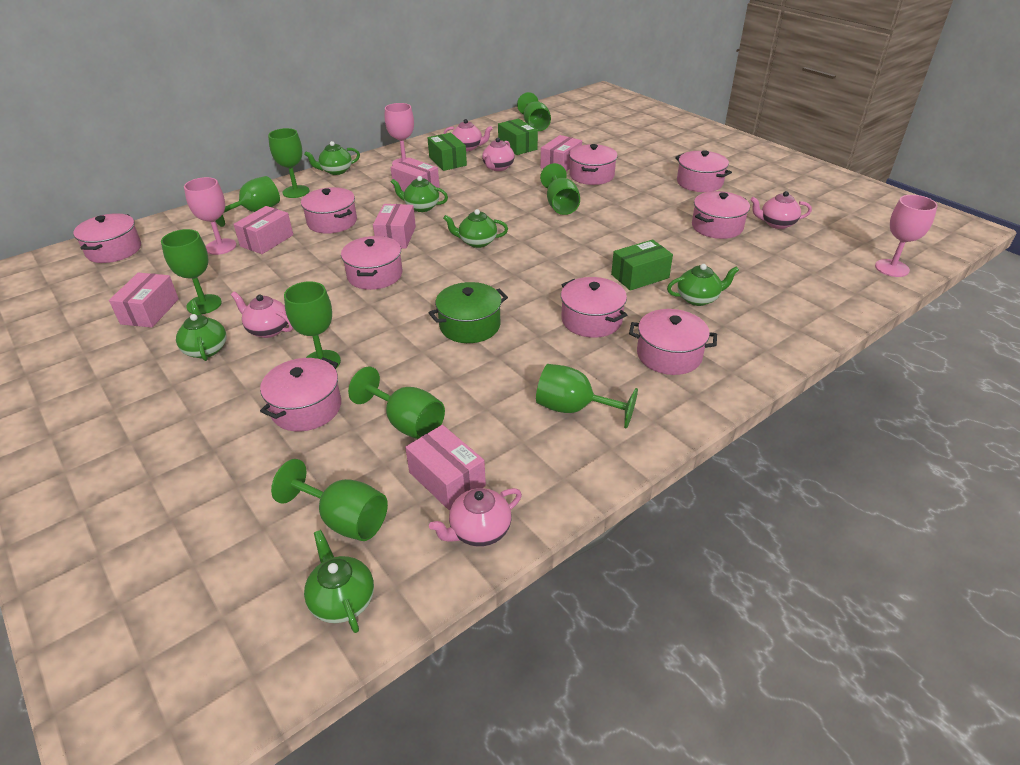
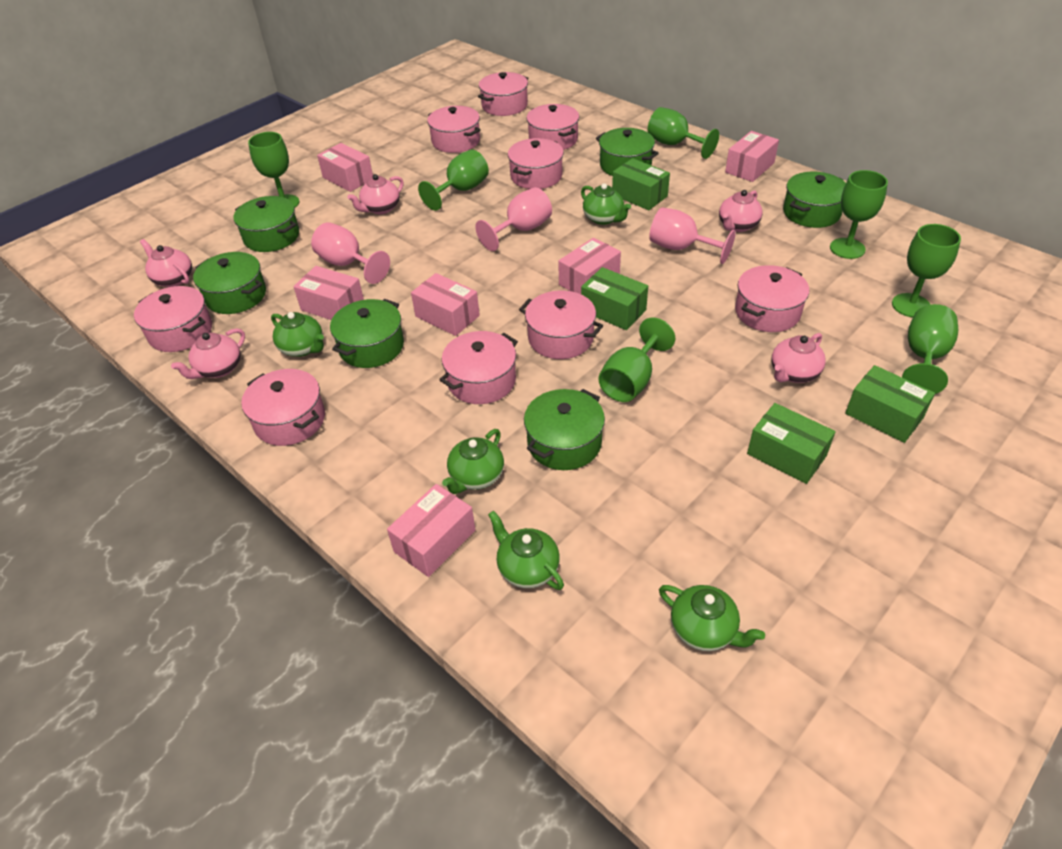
green box: 3 -> 4
green goblet: 9 -> 7
green pot: 1 -> 6
green teapot: 6 -> 5

